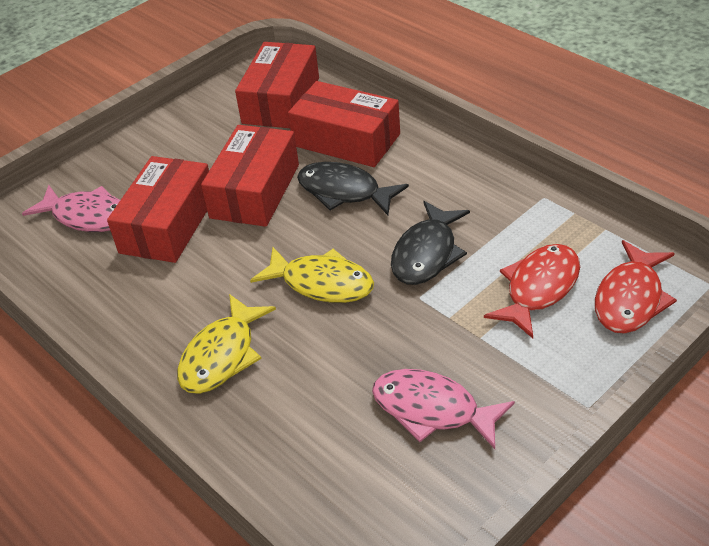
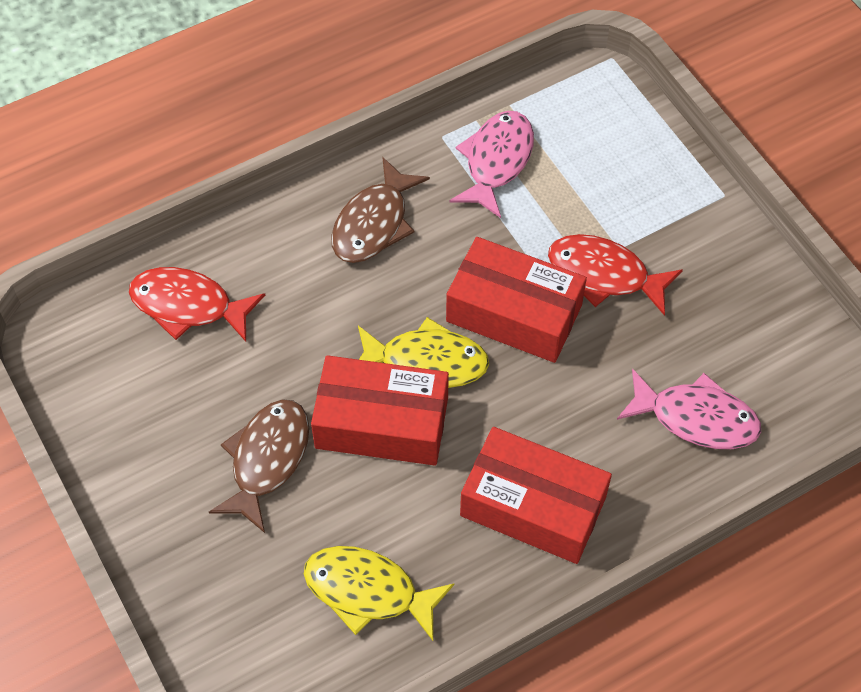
black fish: 2 -> 0
brown fish: 0 -> 2
red box: 4 -> 3

